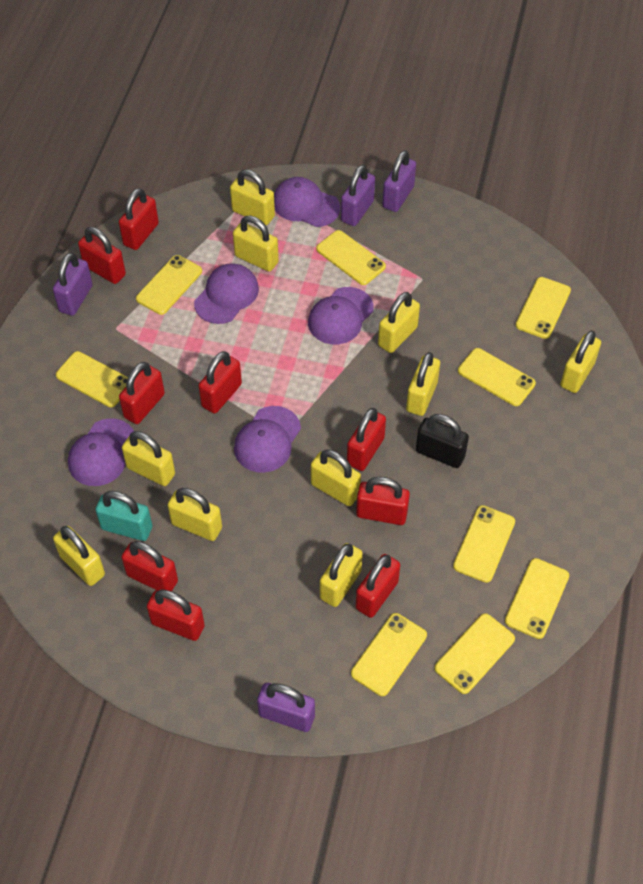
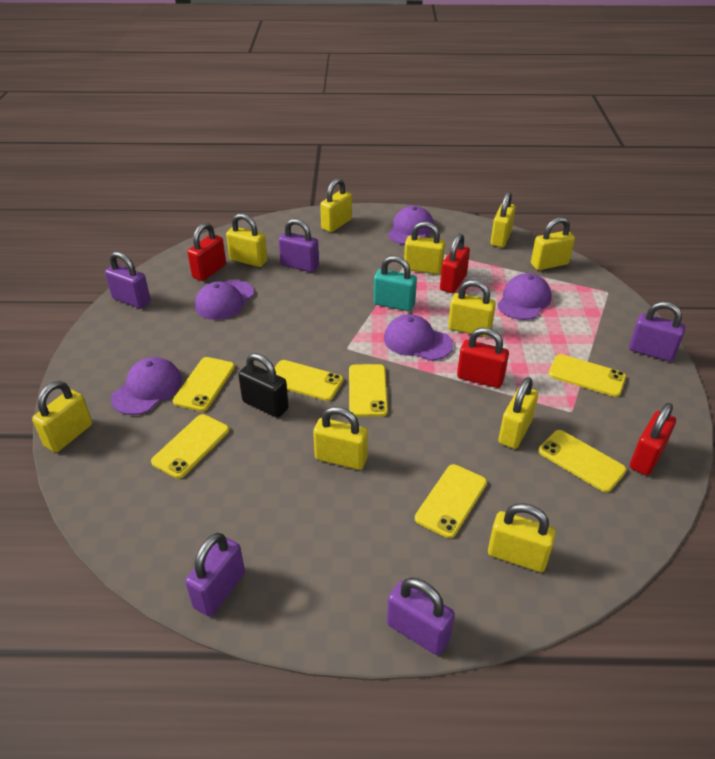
purple padlock: 4 -> 5
red padlock: 9 -> 4
yellow phone: 9 -> 7

